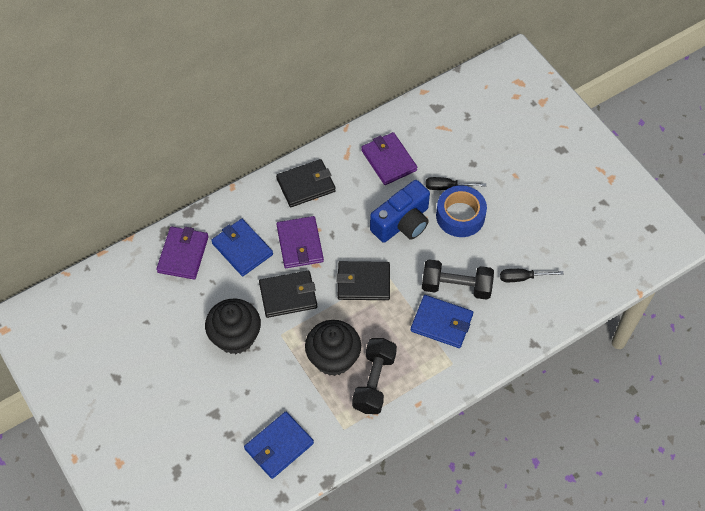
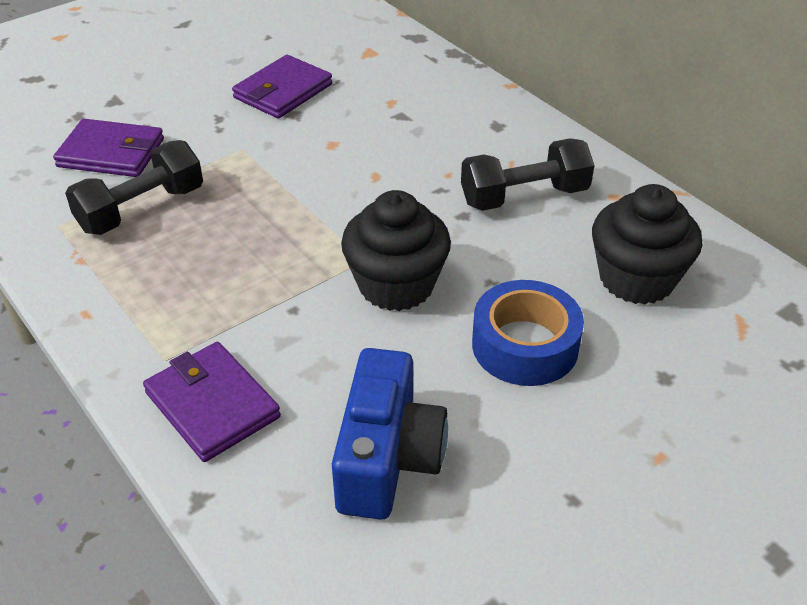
black screwdriver: 2 -> 0
black wallet: 3 -> 0
blue wallet: 3 -> 0

